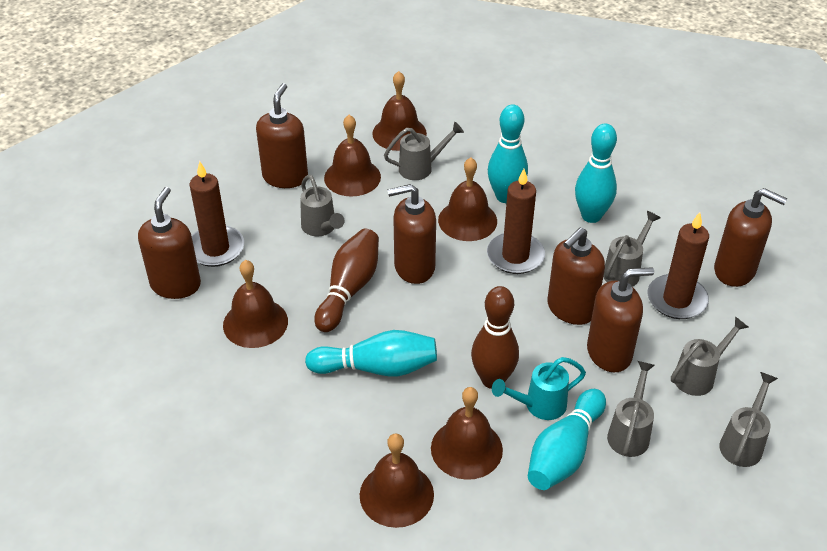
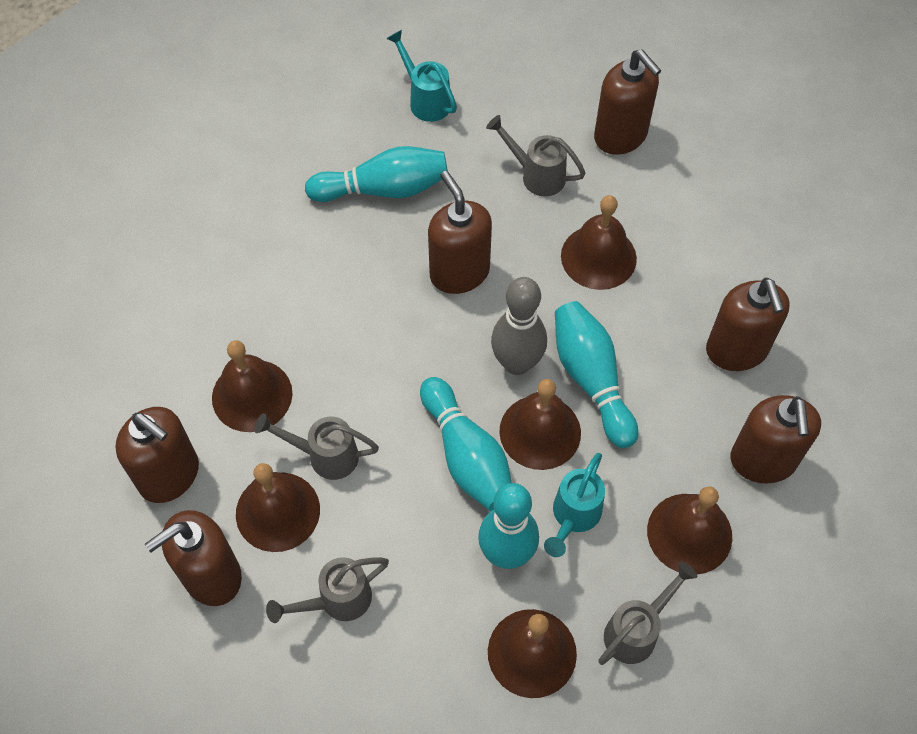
brown bowling pin: 2 -> 0
brown candle: 3 -> 0
grey bowling pin: 0 -> 1
grey watering can: 6 -> 4
turquoise watering can: 1 -> 2

